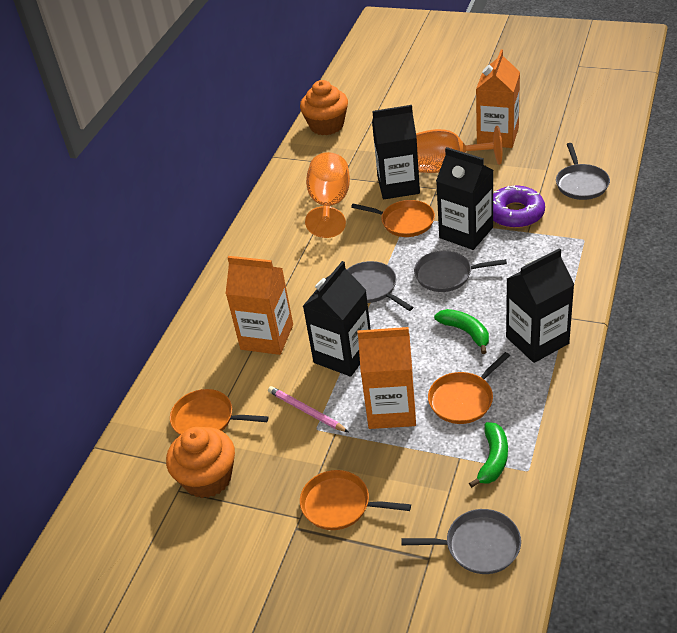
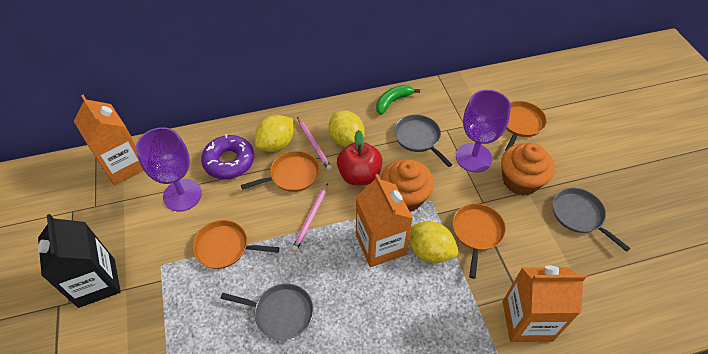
black carton: 4 -> 1
green banana: 2 -> 1
grey pan: 4 -> 3
orange goblet: 2 -> 0
pink pencil: 1 -> 2
purple goblet: 0 -> 2
red apple: 0 -> 1
yellow lemon: 0 -> 3

